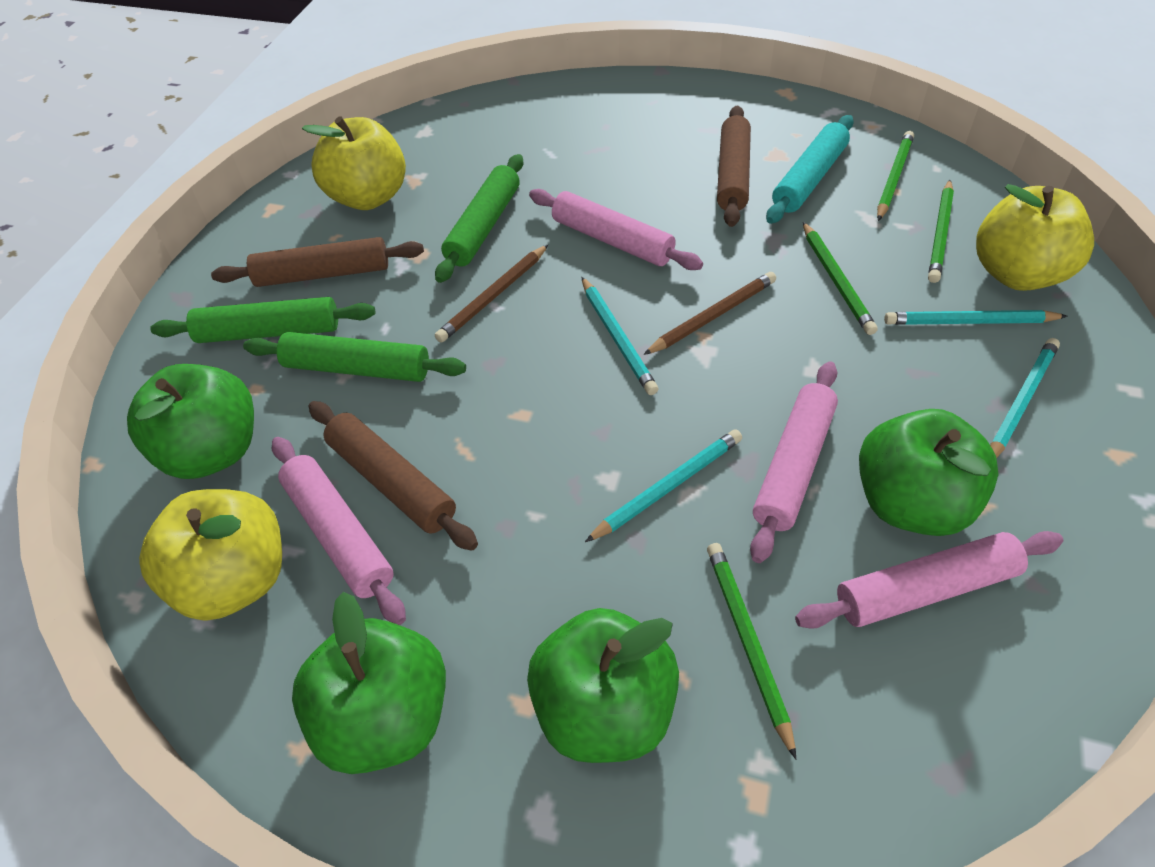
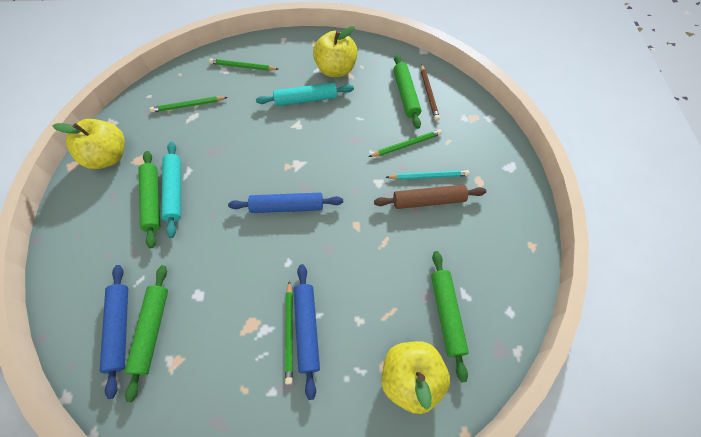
blue rolling pin: 0 -> 3
brown pencil: 2 -> 1
brown rolling pin: 3 -> 1
green apple: 4 -> 0
green rolling pin: 3 -> 4
pink rolling pin: 4 -> 0
turquoise pencil: 4 -> 1
turquoise rolling pin: 1 -> 2

